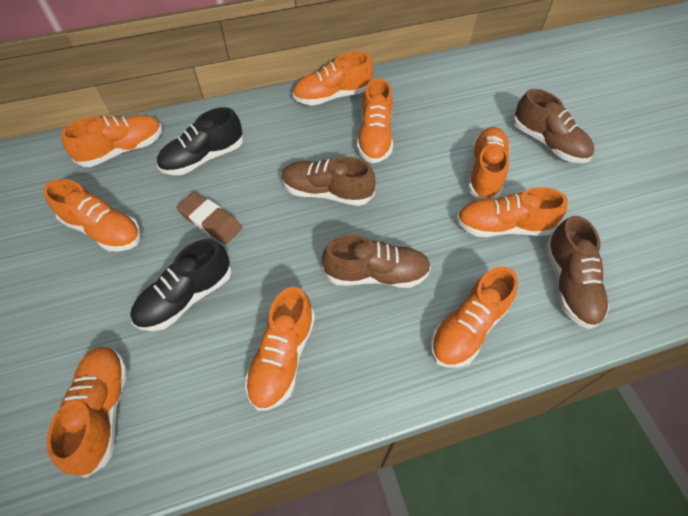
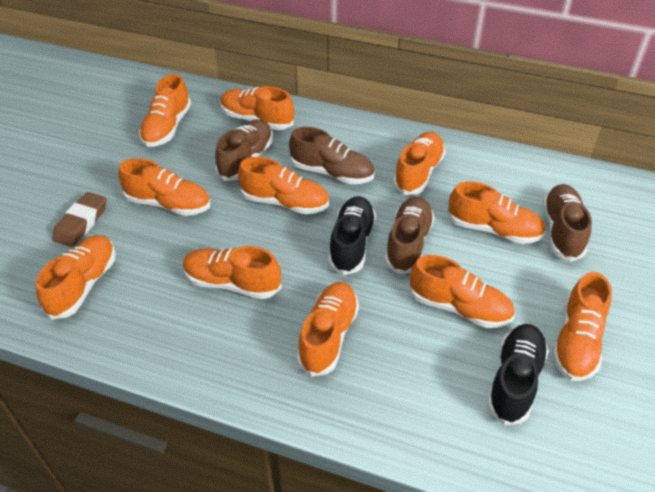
orange shoe: 9 -> 11

